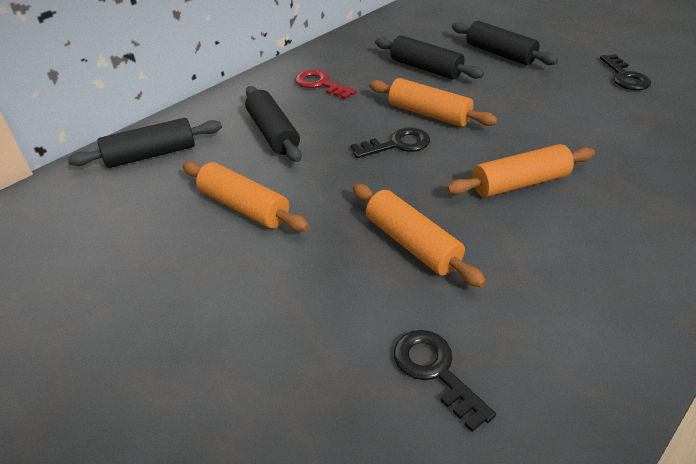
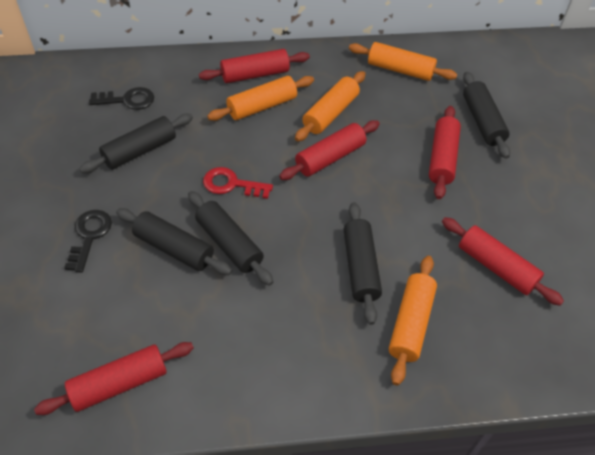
black key: 3 -> 2
black rolling pin: 4 -> 5
red rolling pin: 0 -> 5

